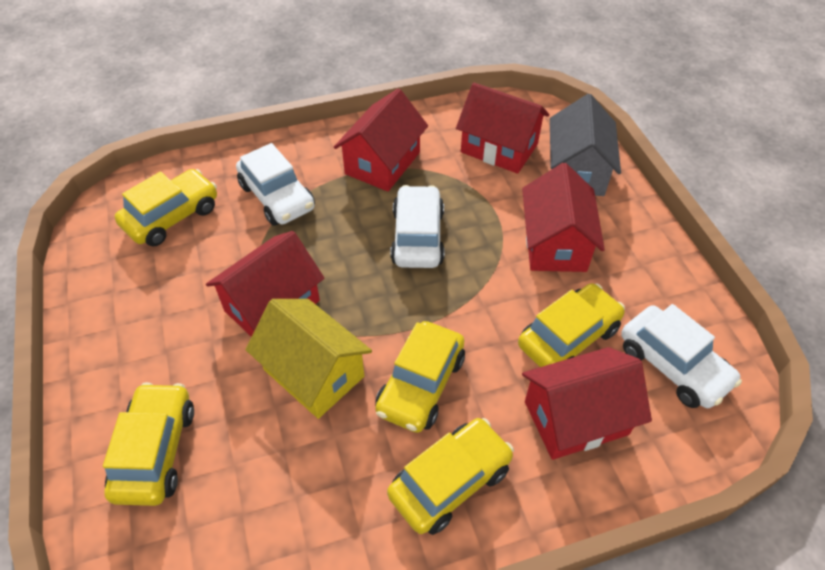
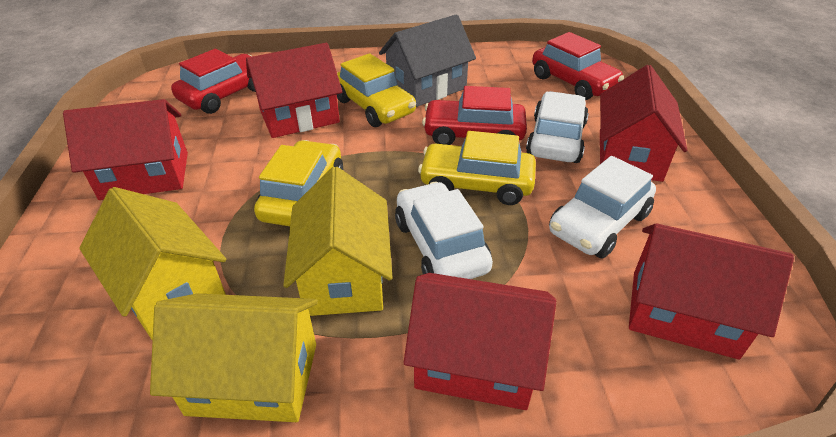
red car: 0 -> 3
yellow car: 5 -> 3
yellow house: 1 -> 3

